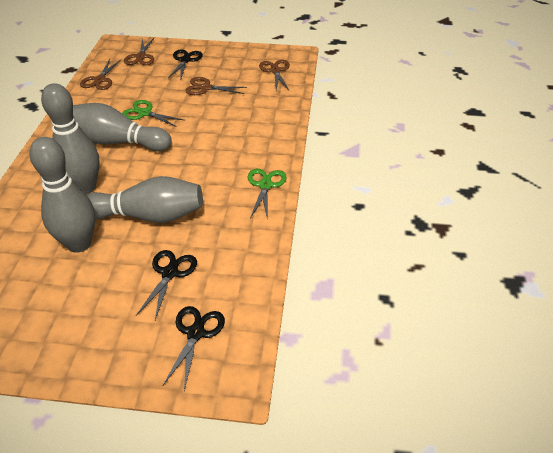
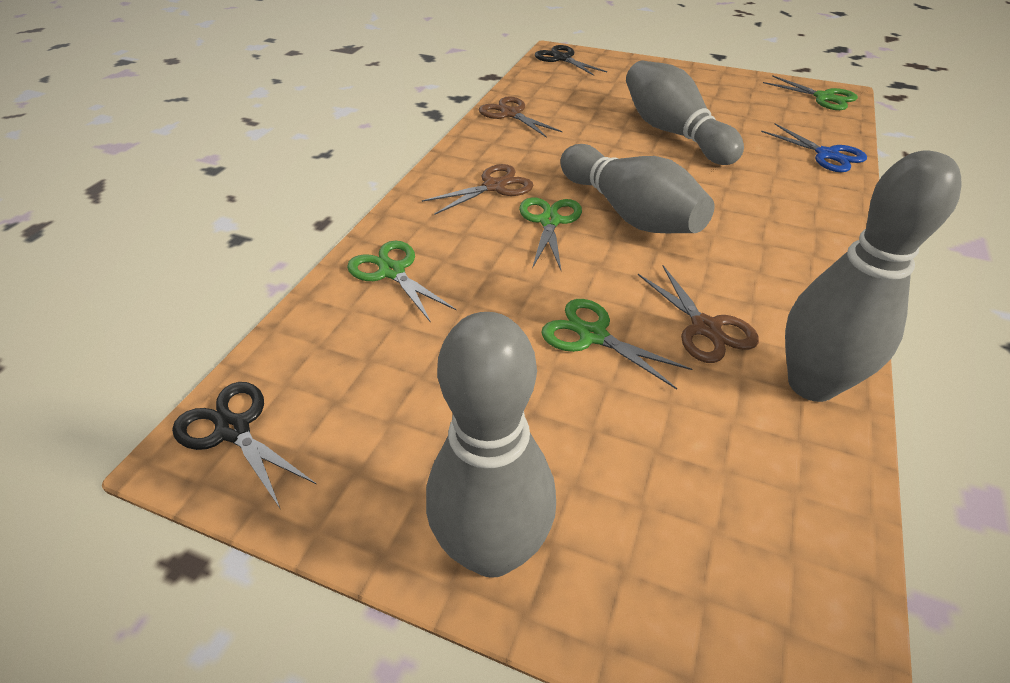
black scissors: 3 -> 2
blue scissors: 0 -> 1
brown scissors: 4 -> 3
green scissors: 2 -> 4

